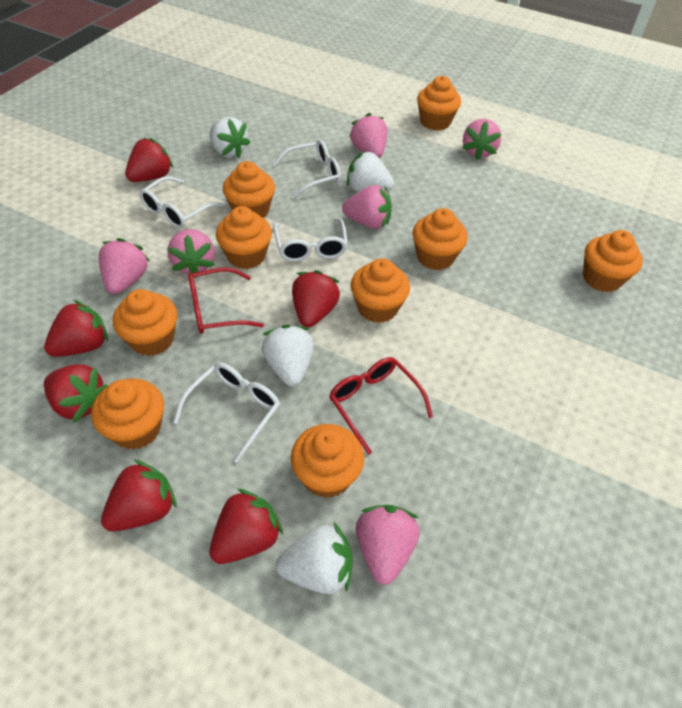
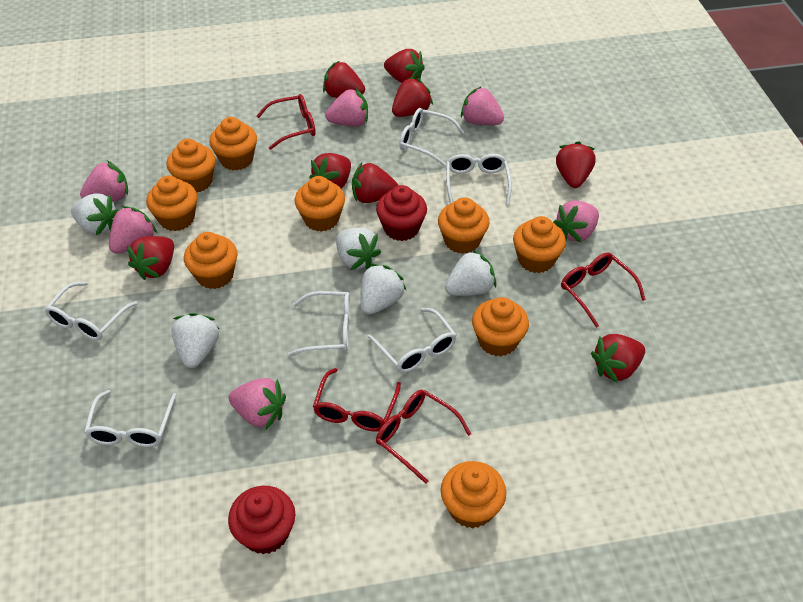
red cupcake: 0 -> 2
red glasses: 2 -> 4
red strawberry: 6 -> 8
white glasses: 4 -> 6
white strawberry: 4 -> 5

